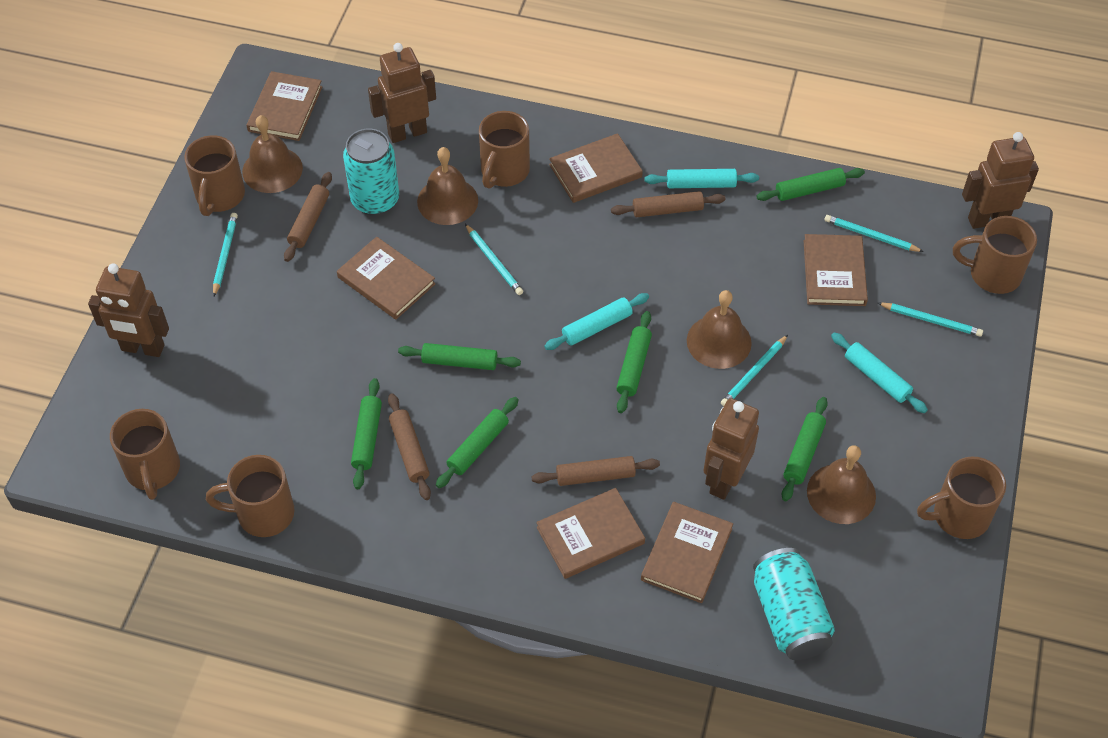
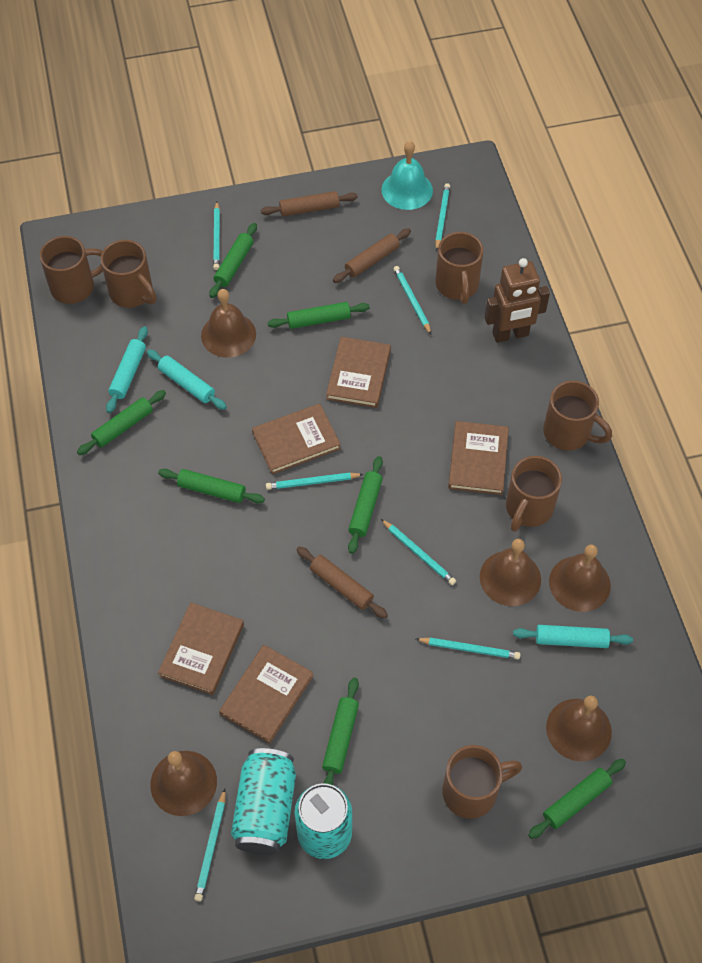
brown bell: 4 -> 5
brown book: 6 -> 5
brown robot: 4 -> 1
brown rolling pin: 4 -> 3
green rolling pin: 6 -> 7
turquoise bell: 0 -> 1
turquoise pencil: 5 -> 7

